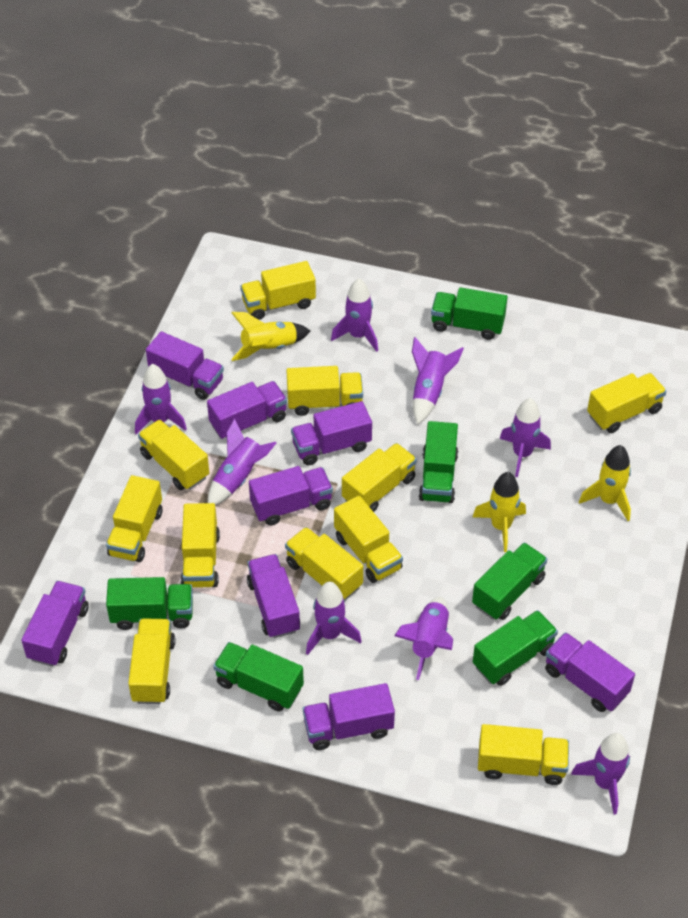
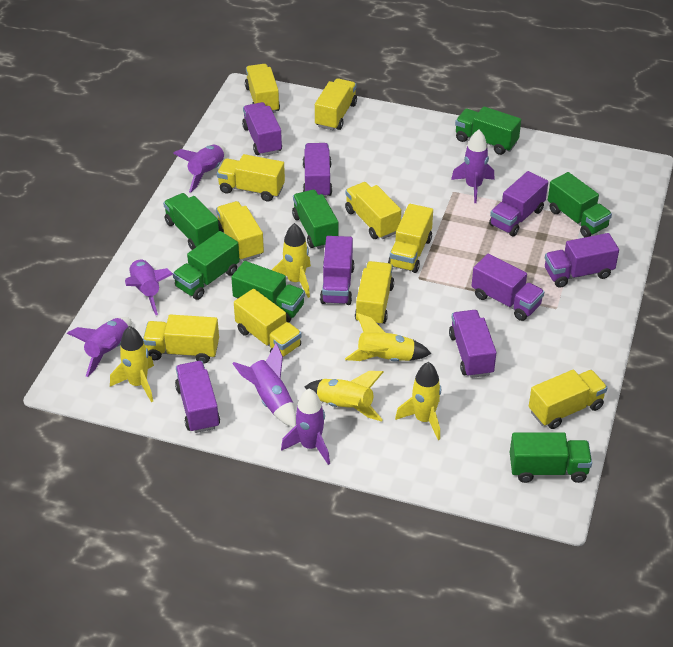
green truck: 6 -> 7
purple rocket: 8 -> 6
yellow rocket: 3 -> 5
yellow truck: 11 -> 10

